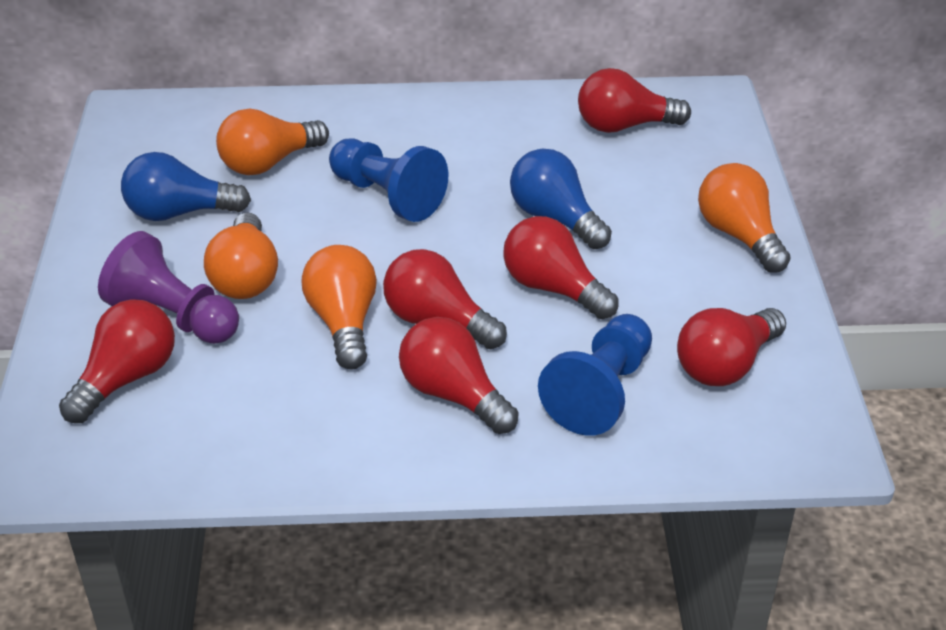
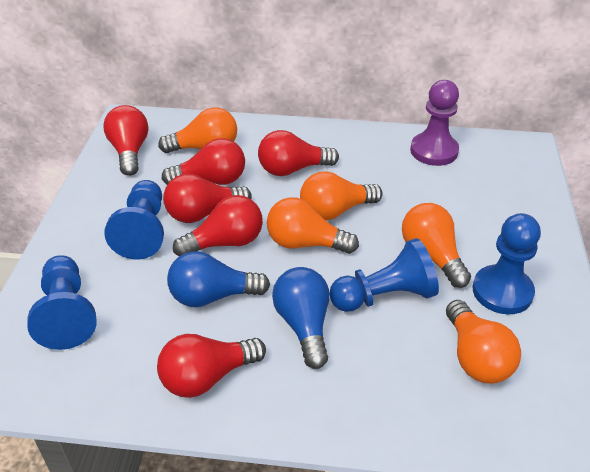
blue pawn: 2 -> 4
orange light bulb: 4 -> 5

